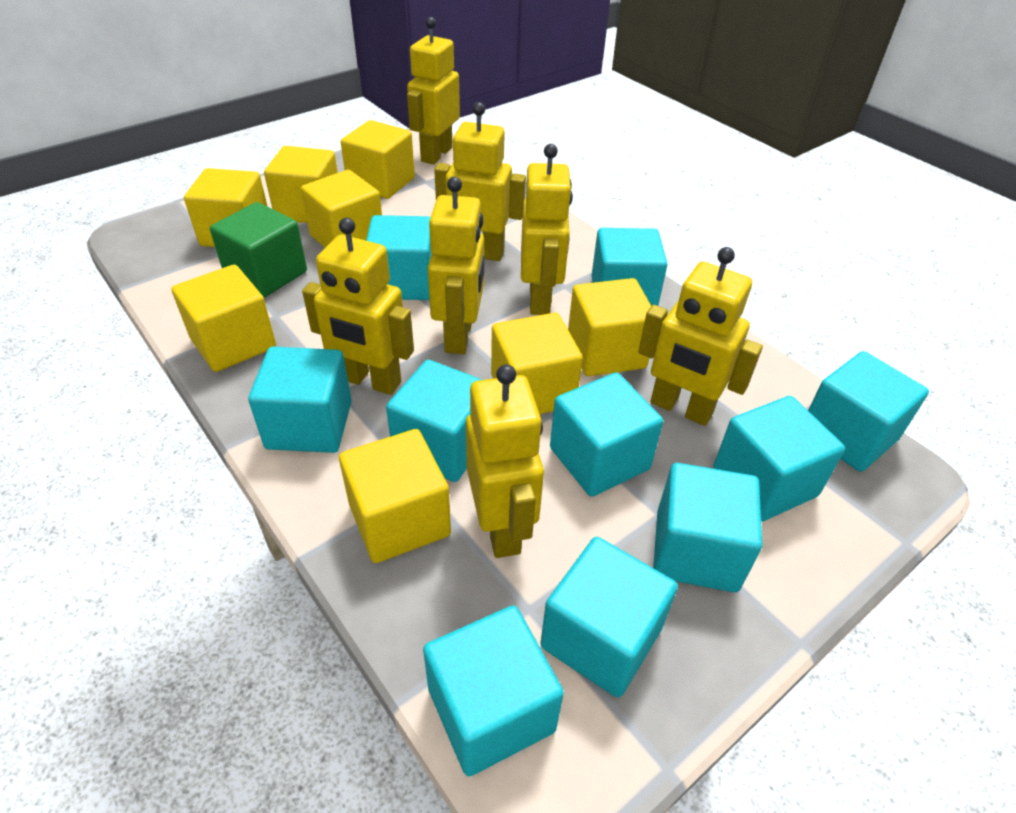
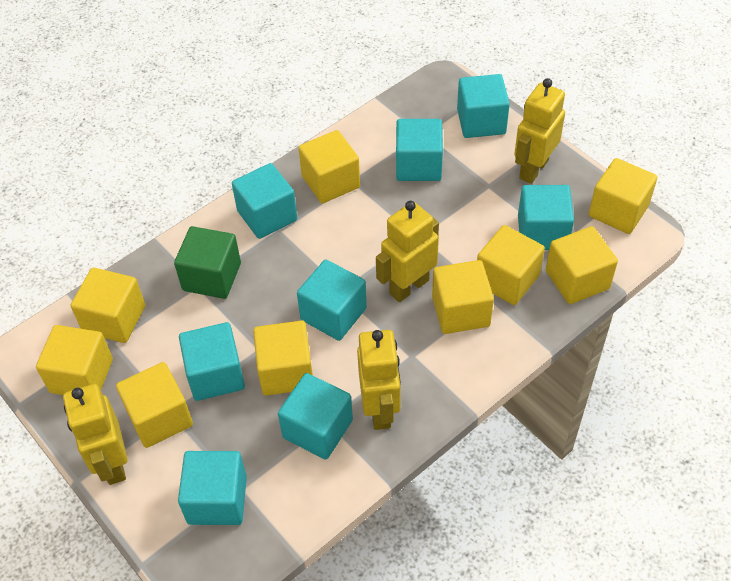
turquoise cube: 10 -> 8
yellow cube: 8 -> 9
yellow robot: 7 -> 4

